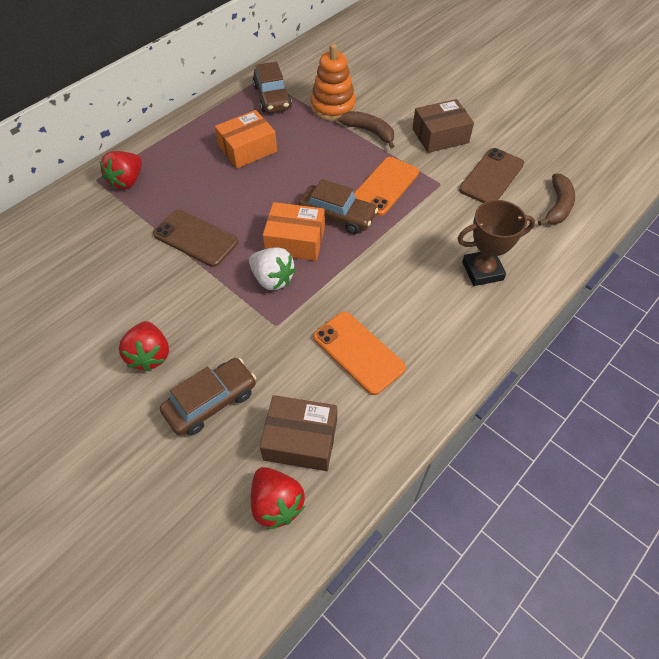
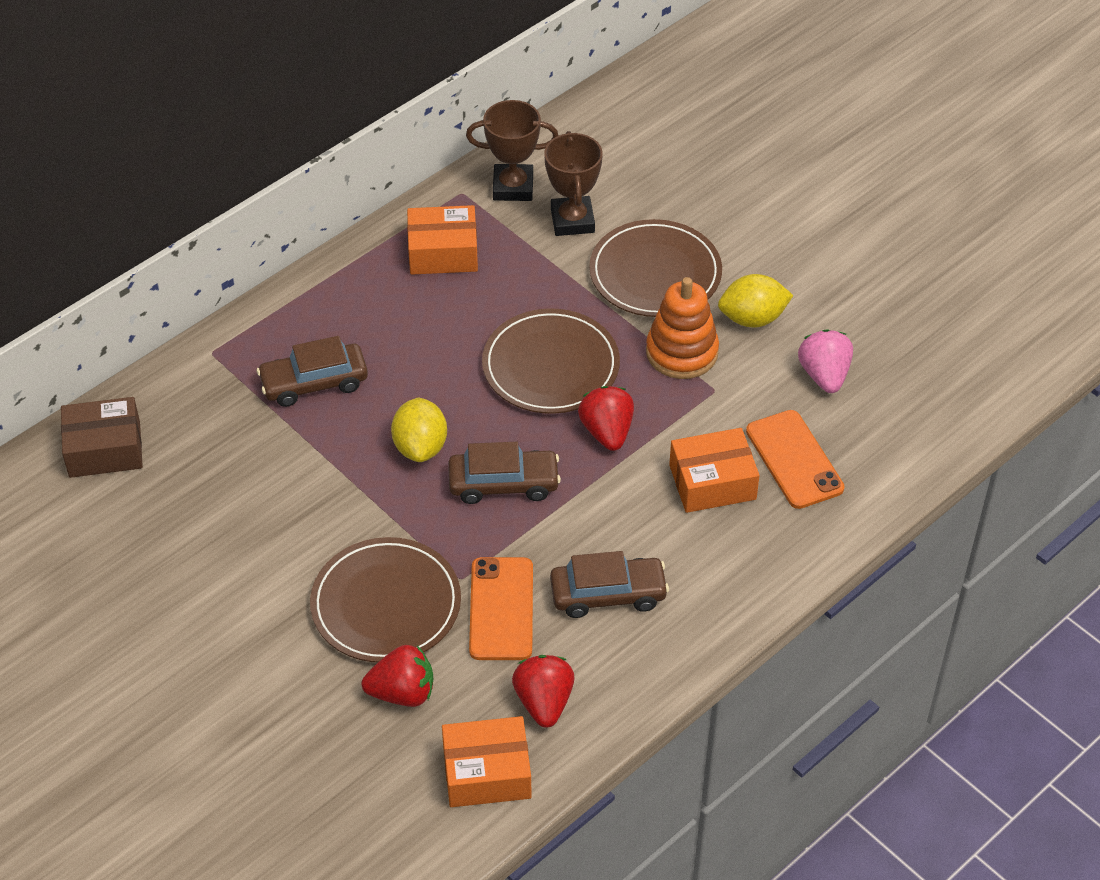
brown banana: 2 -> 0
brown box: 2 -> 1
brown phone: 2 -> 0
brown plate: 0 -> 3
brown trophy: 1 -> 2
orange box: 2 -> 3
pink strawberry: 0 -> 1
white strawberry: 1 -> 0
yellow lemon: 0 -> 2

